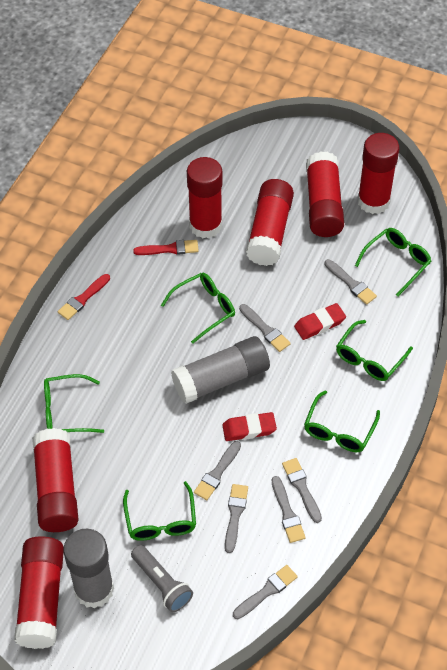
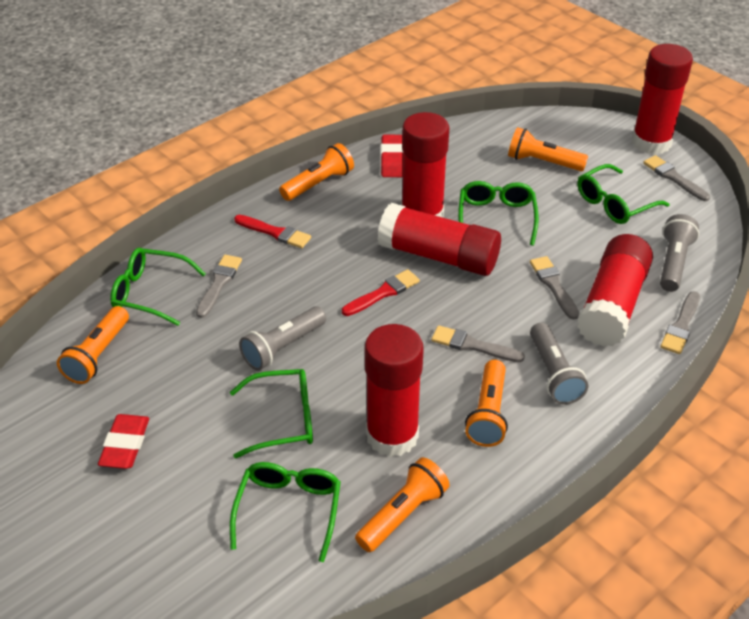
green glasses: 6 -> 5
grey brush: 7 -> 5
grey flashlight: 1 -> 3
grey glue stick: 2 -> 0
orange flashlight: 0 -> 5
red glue stick: 6 -> 5

